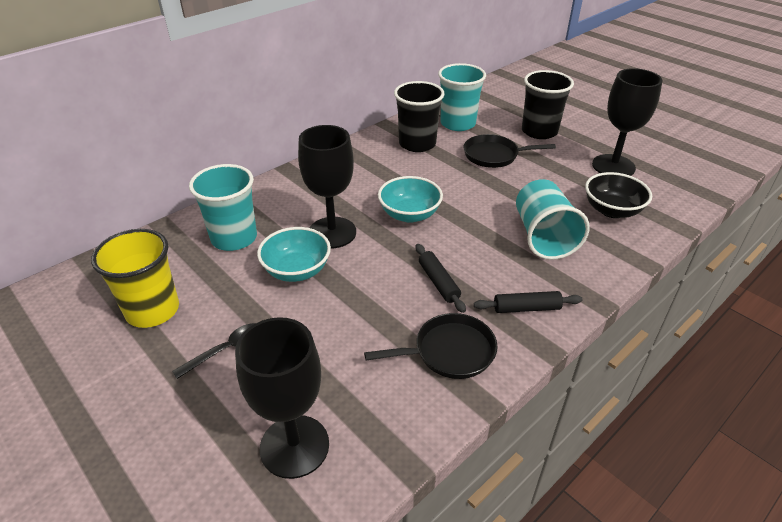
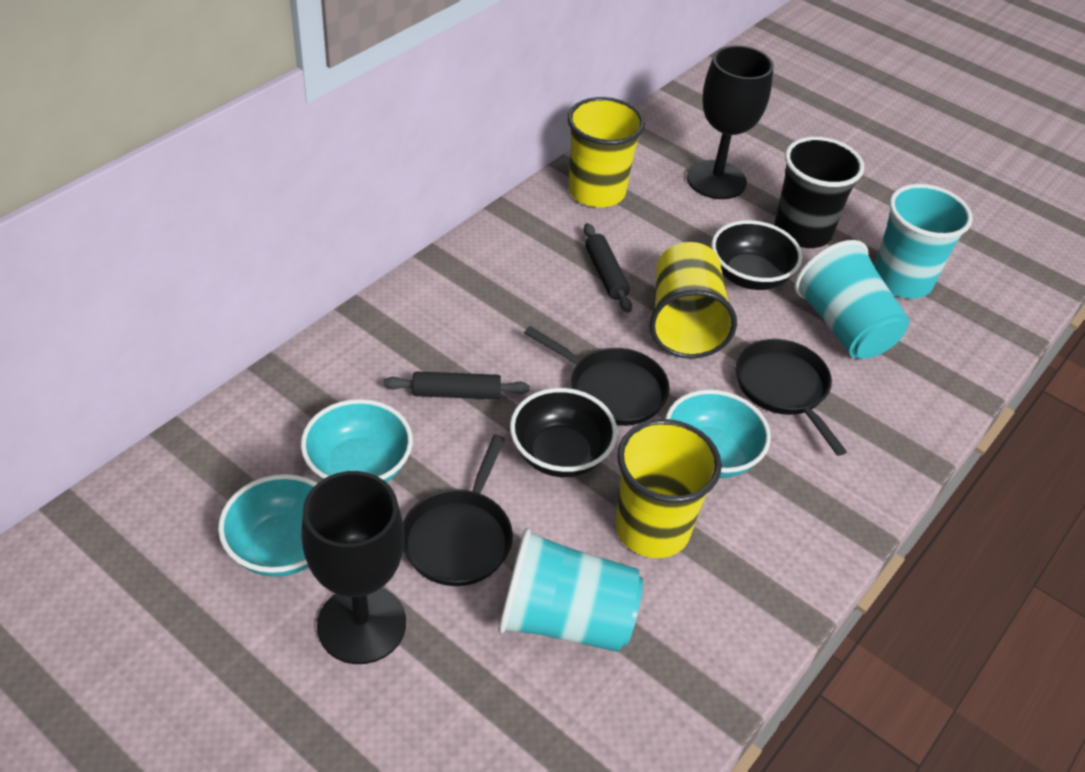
black bowl: 1 -> 2
black cup: 2 -> 1
black goblet: 3 -> 2
black pan: 2 -> 3
black spoon: 1 -> 0
turquoise bowl: 2 -> 3
yellow cup: 1 -> 3

